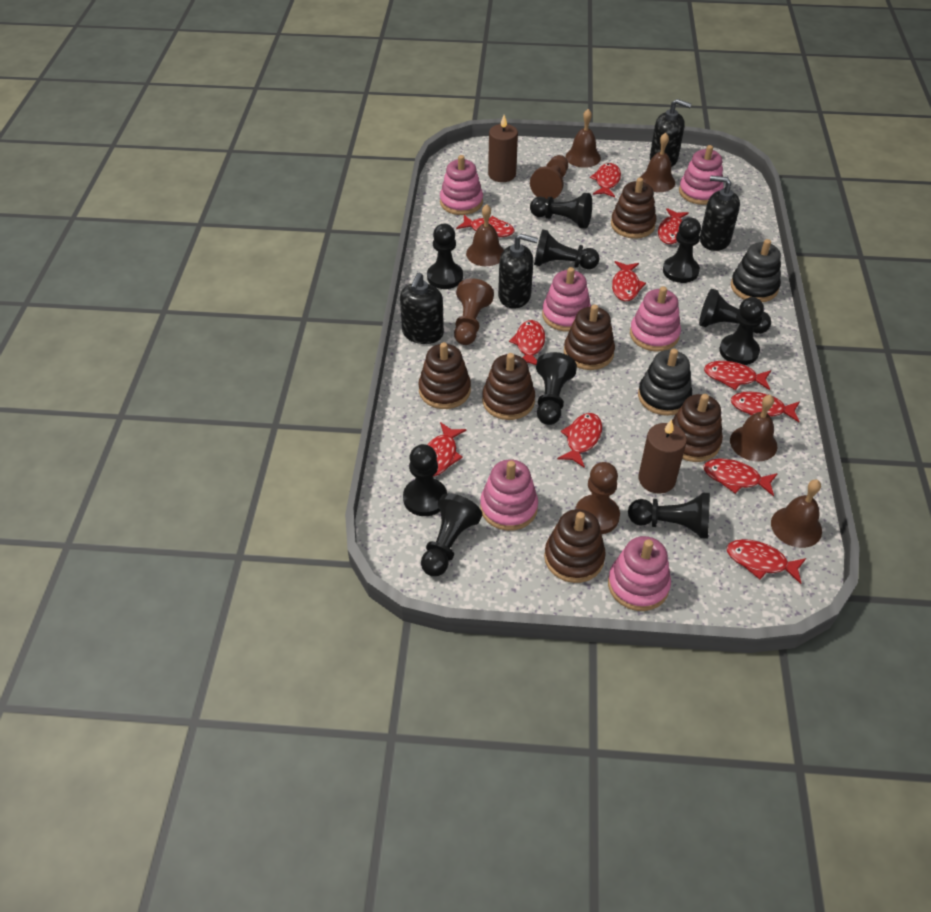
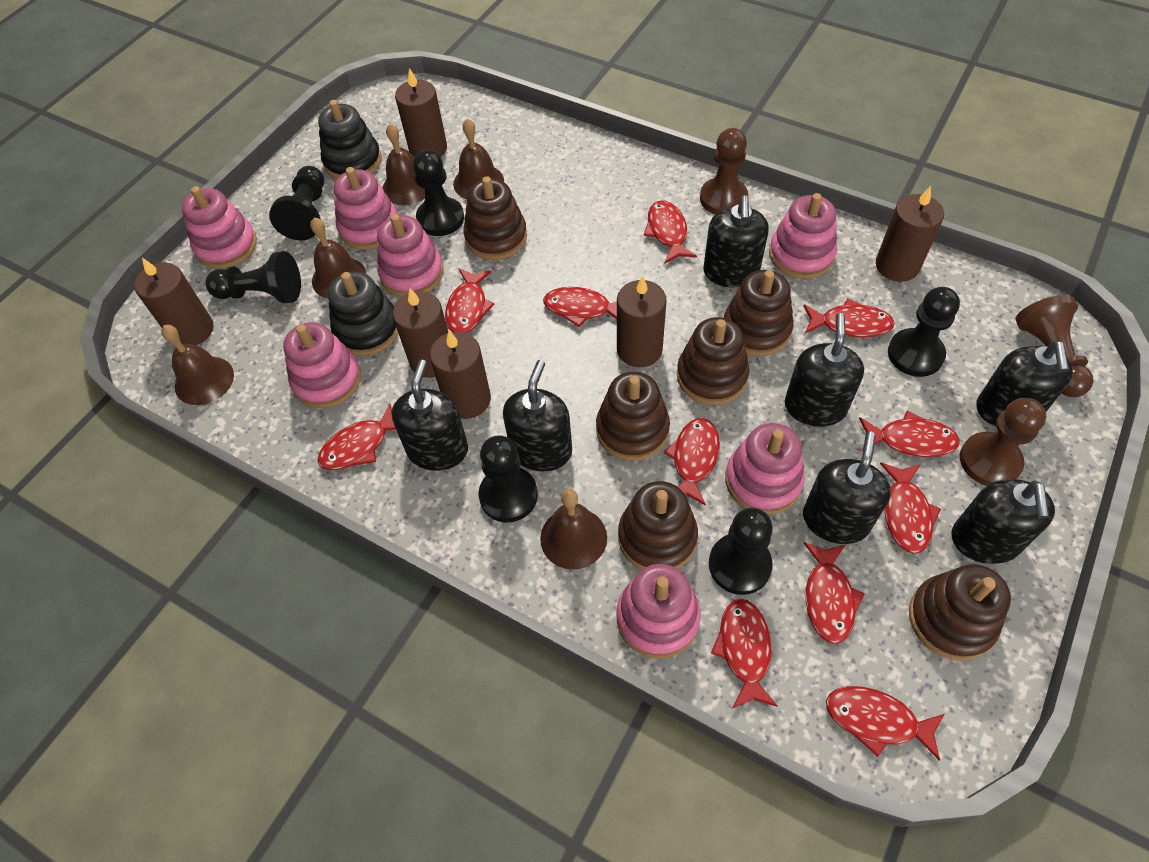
black pawn: 10 -> 6
black soap dispenser: 4 -> 7
brown candle: 2 -> 6
pink stacking toy: 6 -> 7

